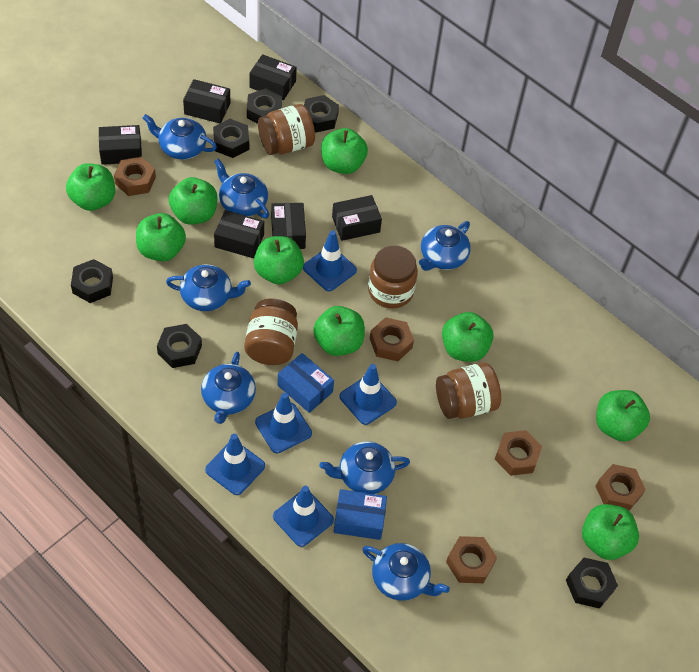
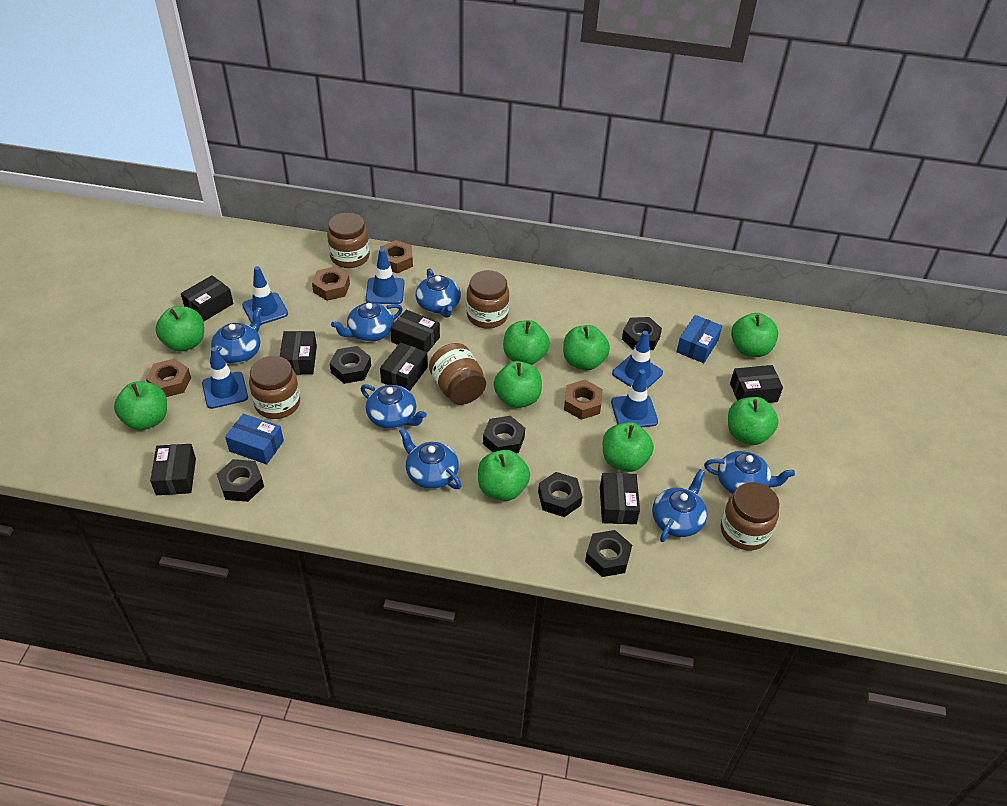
black box: 6 -> 7
brown jar: 4 -> 5
brown nut: 5 -> 4

